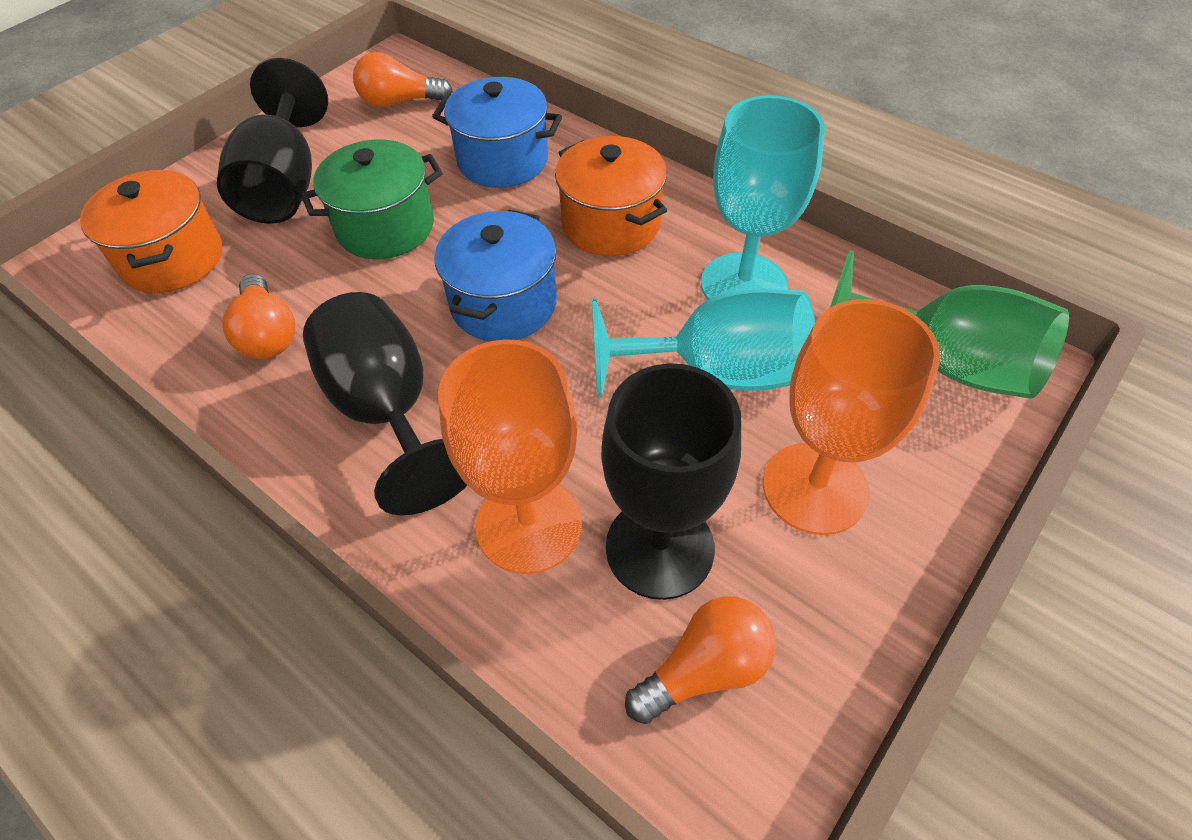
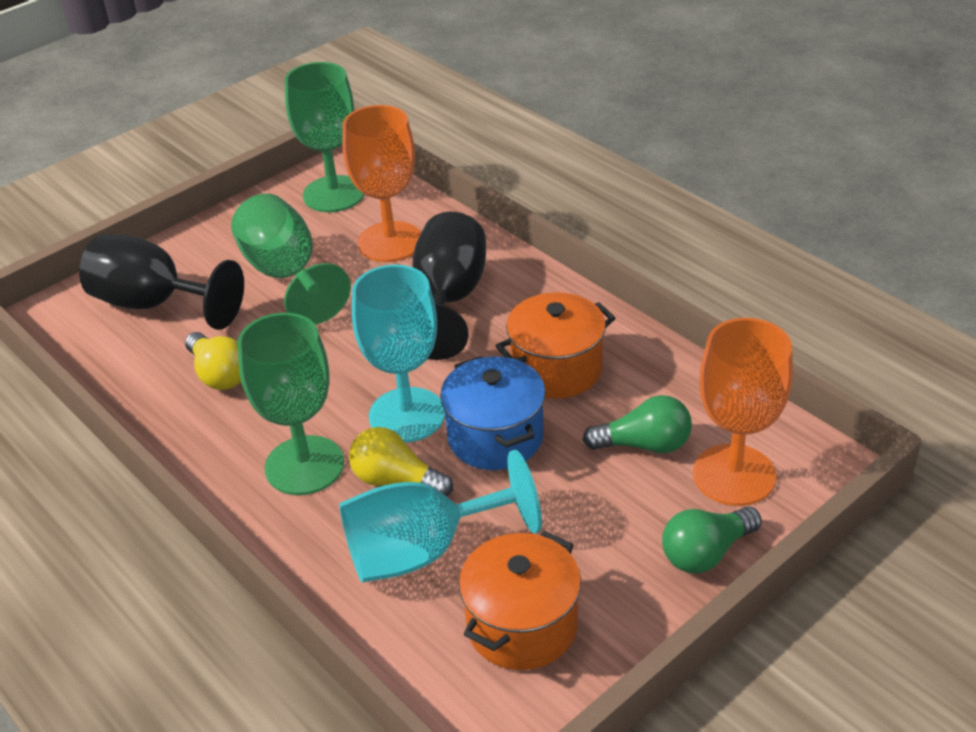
black goblet: 3 -> 2
blue pot: 2 -> 1
green goblet: 1 -> 3
green light bulb: 0 -> 2
green pot: 1 -> 0
orange light bulb: 3 -> 0
yellow light bulb: 0 -> 2

